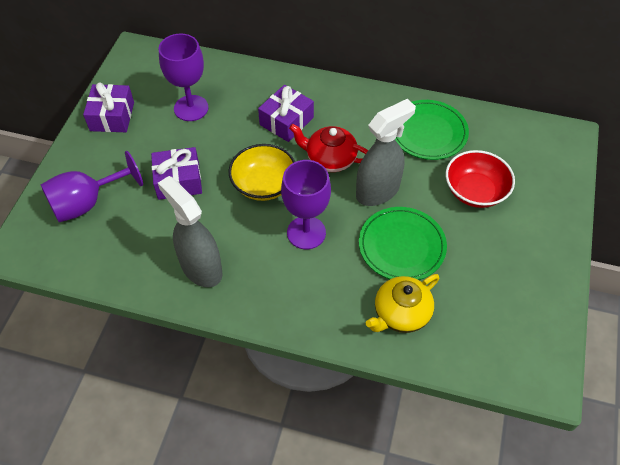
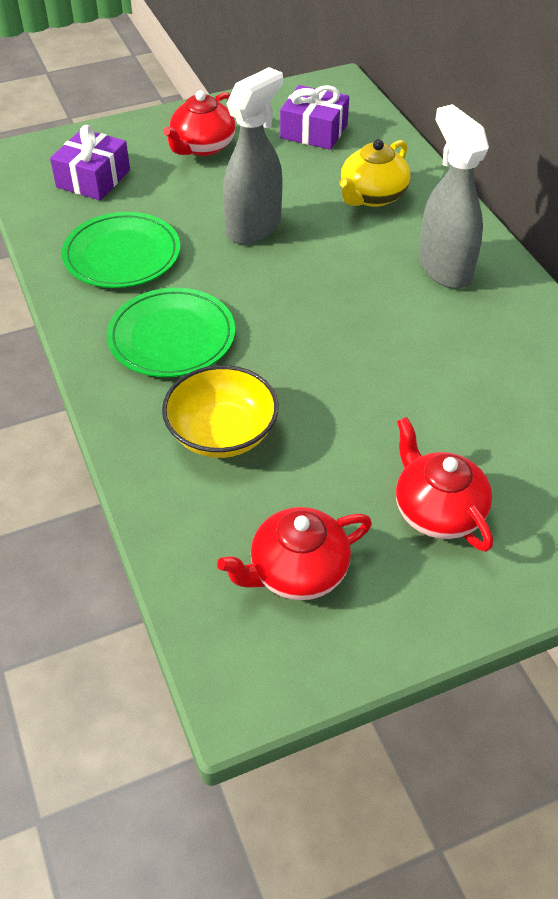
purple gift: 3 -> 2
purple goblet: 3 -> 0
red bowl: 1 -> 0
red teapot: 1 -> 3

